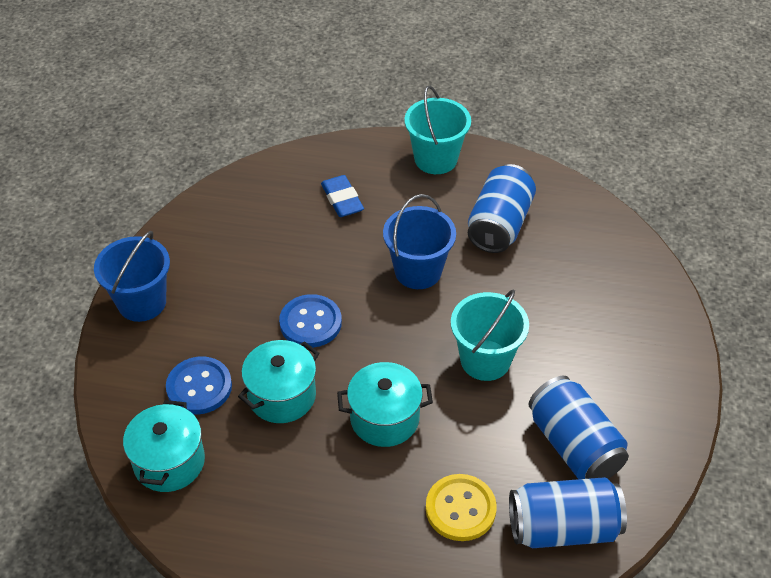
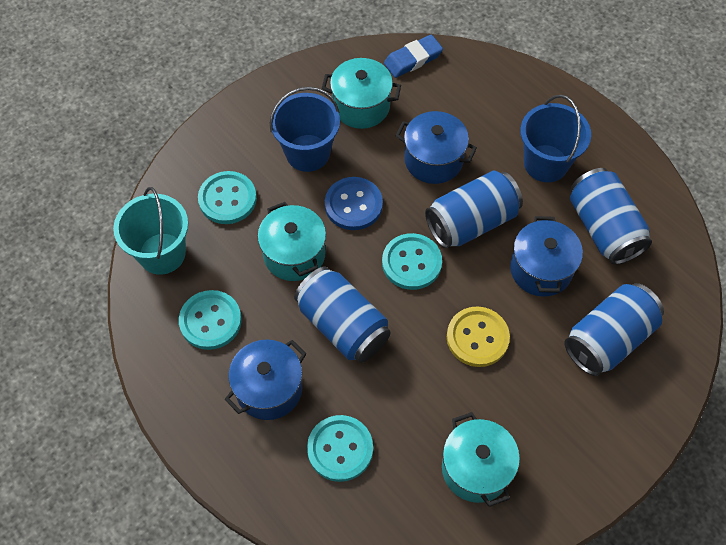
blue button: 2 -> 1
blue can: 3 -> 4
blue pot: 0 -> 3
turquoise bucket: 2 -> 1
turquoise button: 0 -> 4

